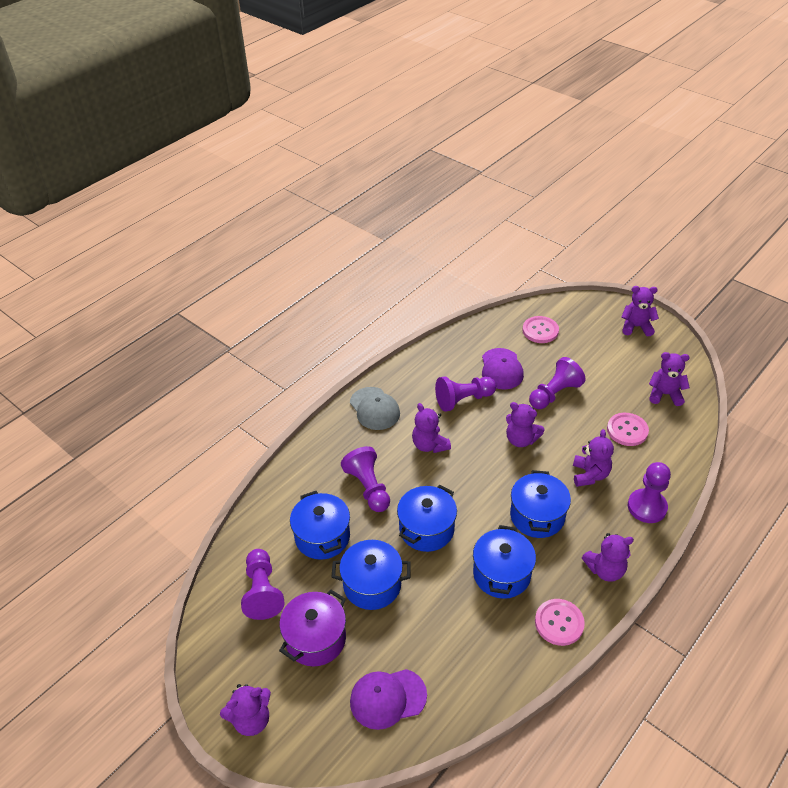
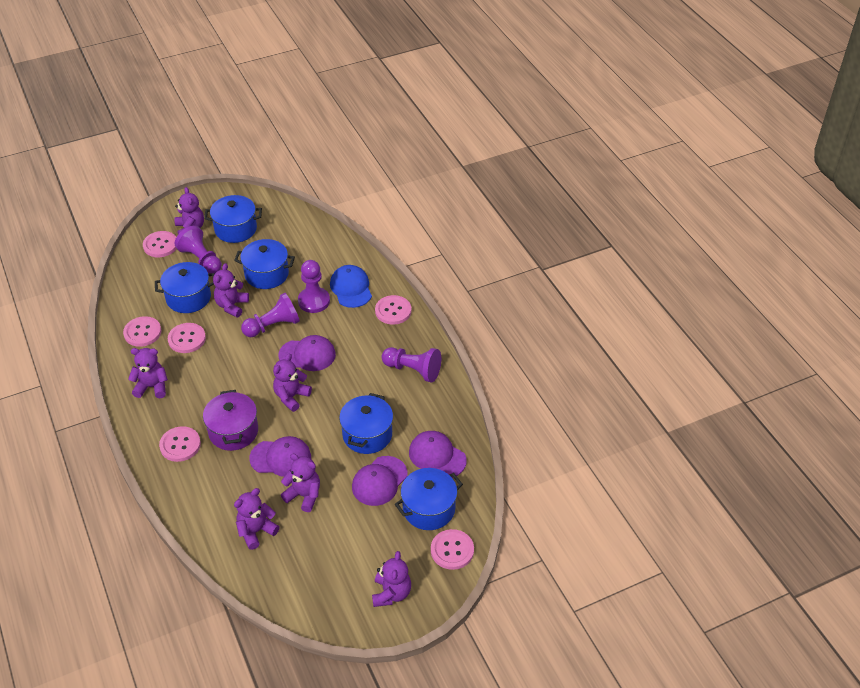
blue cap: 0 -> 1
grey cap: 1 -> 0
pink button: 3 -> 6
purple cap: 2 -> 4
purple pawn: 5 -> 4

